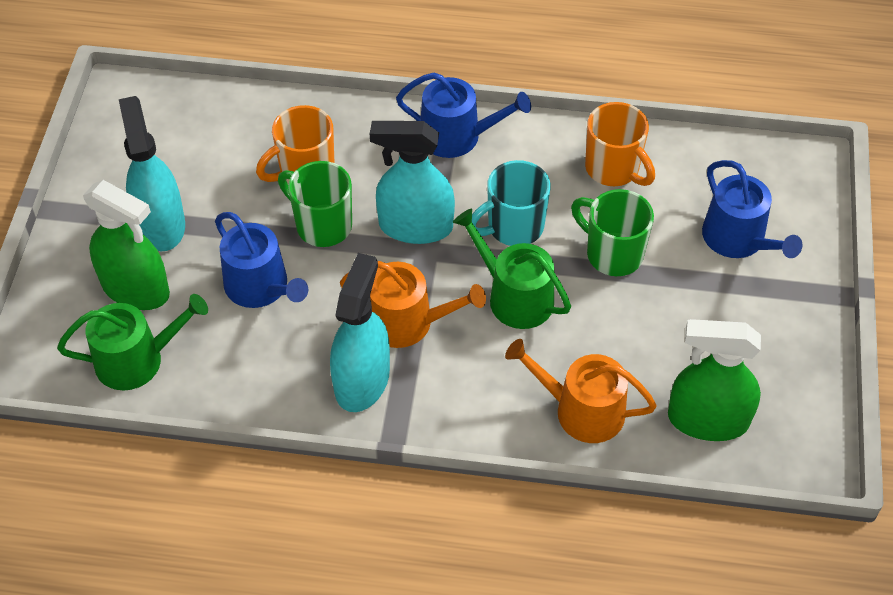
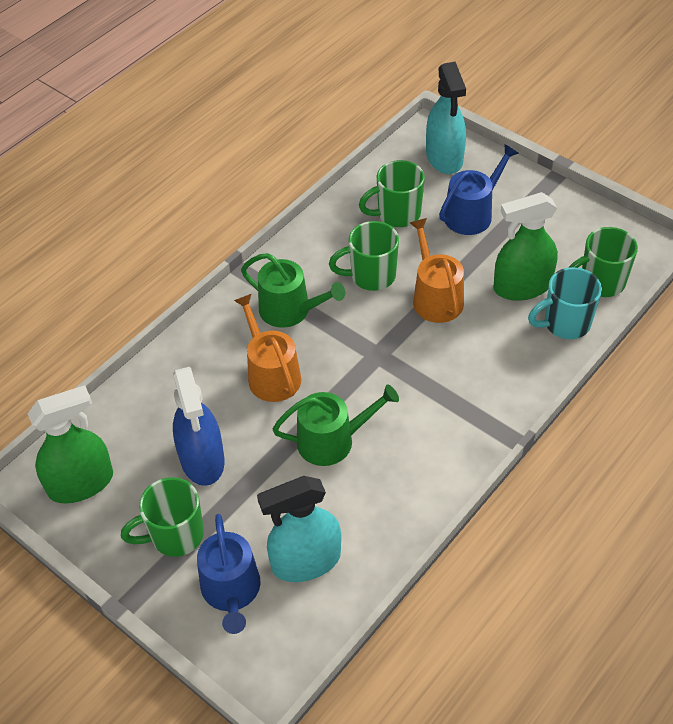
blue spray bottle: 0 -> 1
blue watering can: 3 -> 2
green mug: 2 -> 4
orange mug: 2 -> 0
turquoise spray bottle: 3 -> 2

